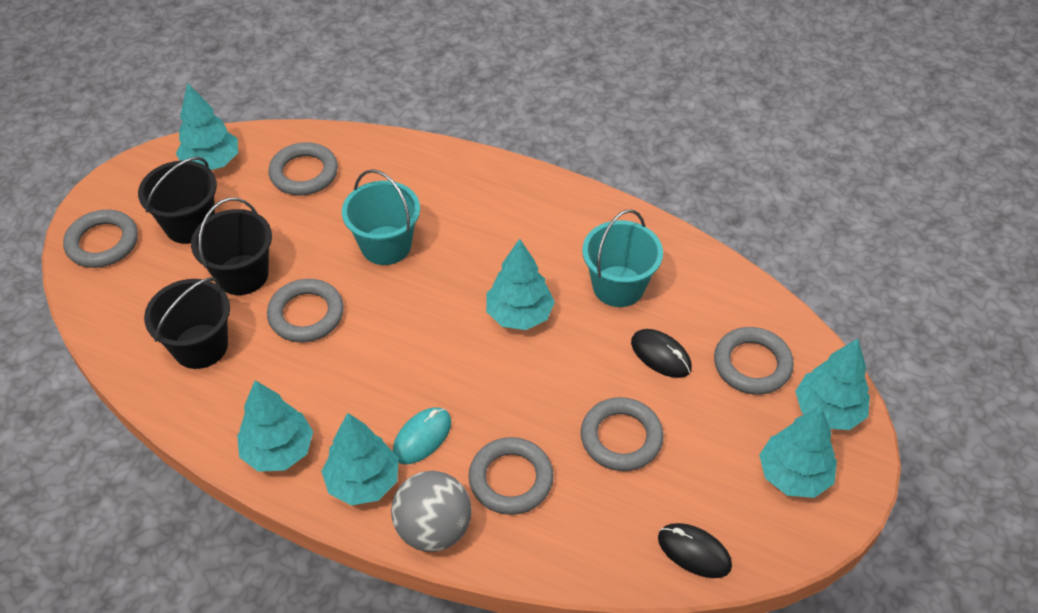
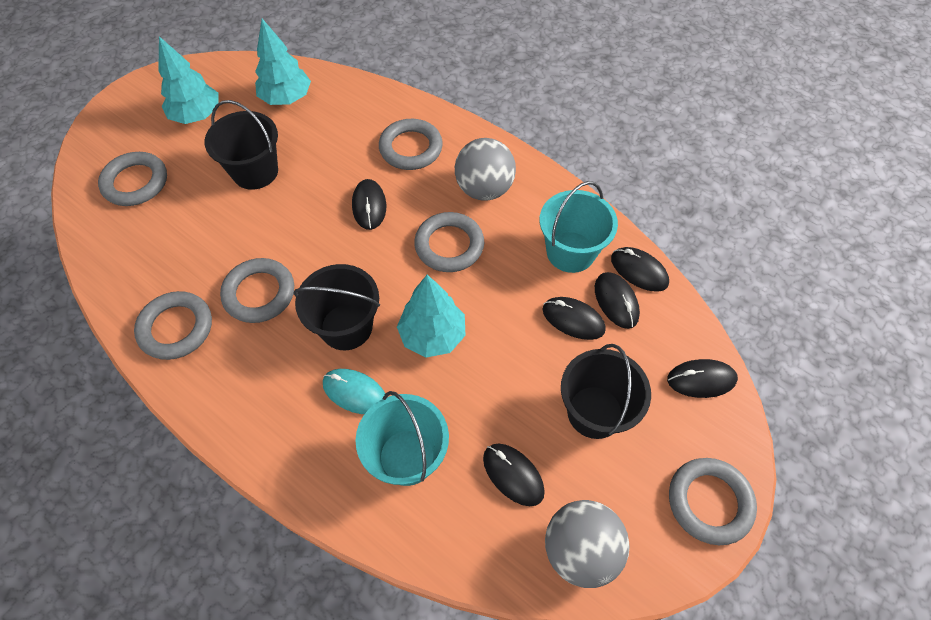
black mouse: 2 -> 6
grey ball: 1 -> 2
turquoise tree: 6 -> 3

